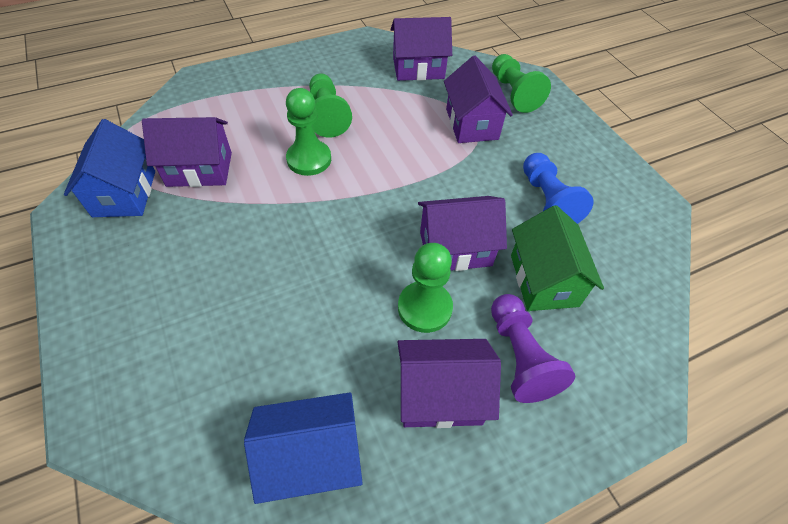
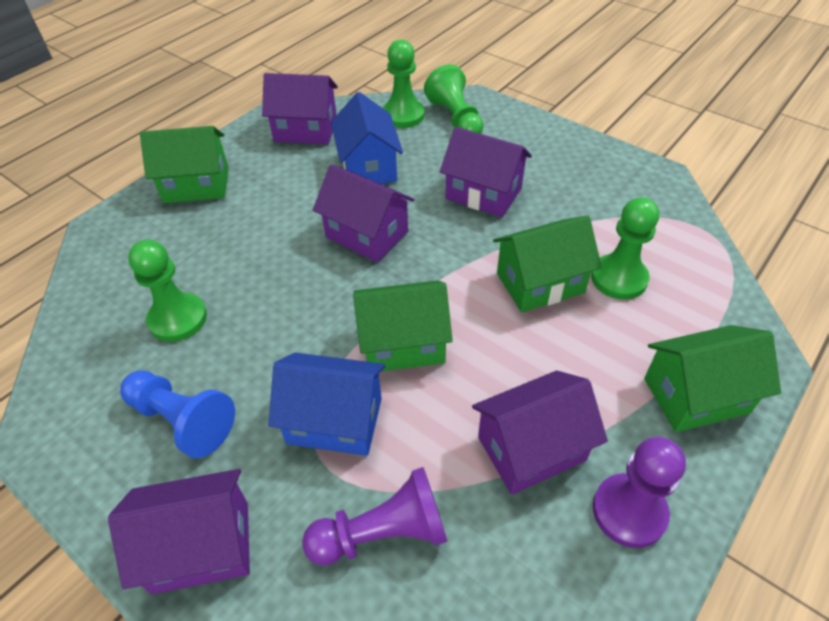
green house: 1 -> 4
purple pawn: 1 -> 2

